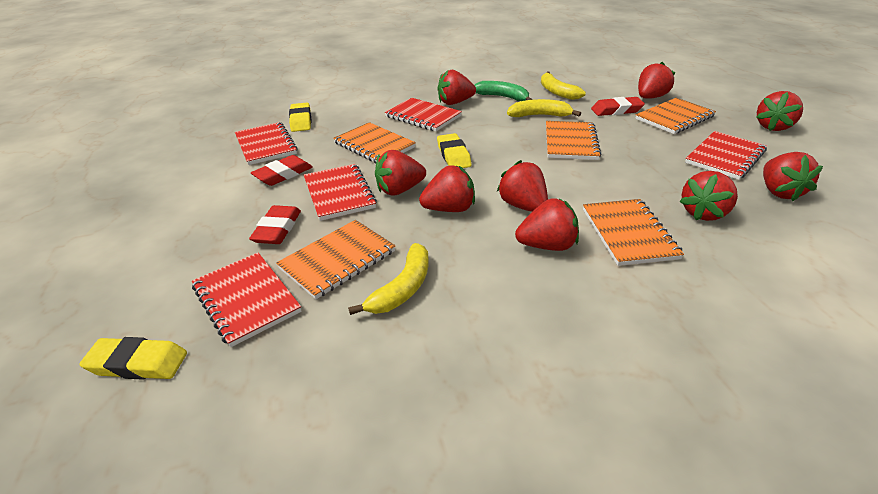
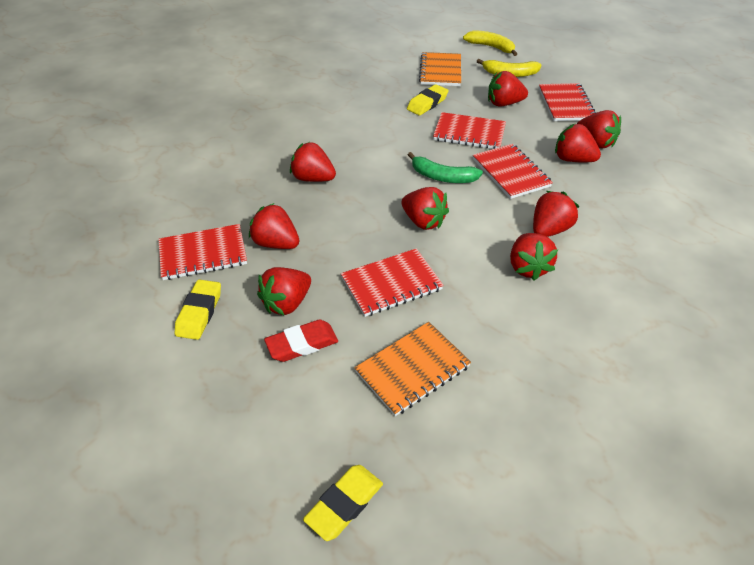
orange notebook: 5 -> 2
red eraser: 3 -> 1
yellow banana: 3 -> 2

